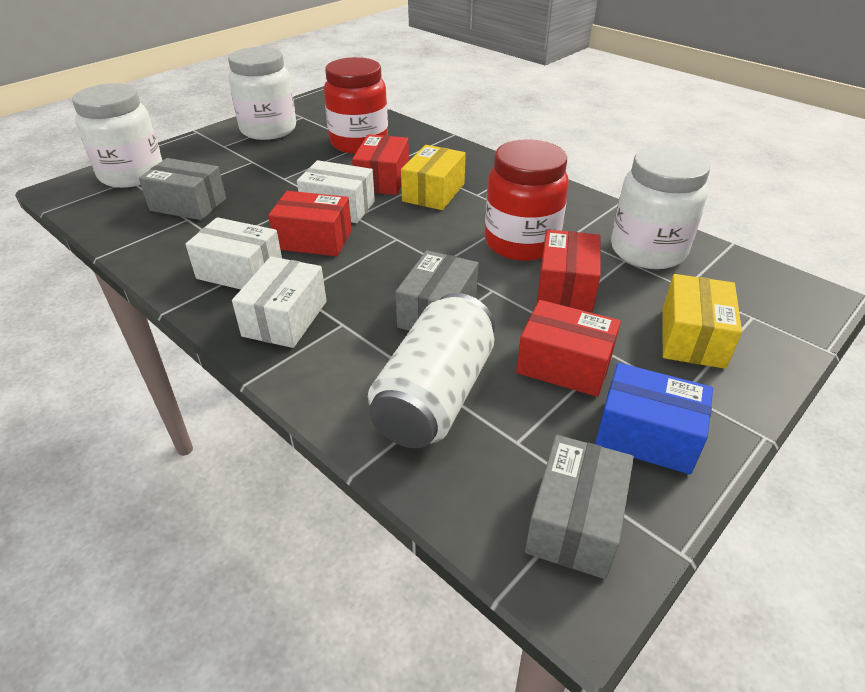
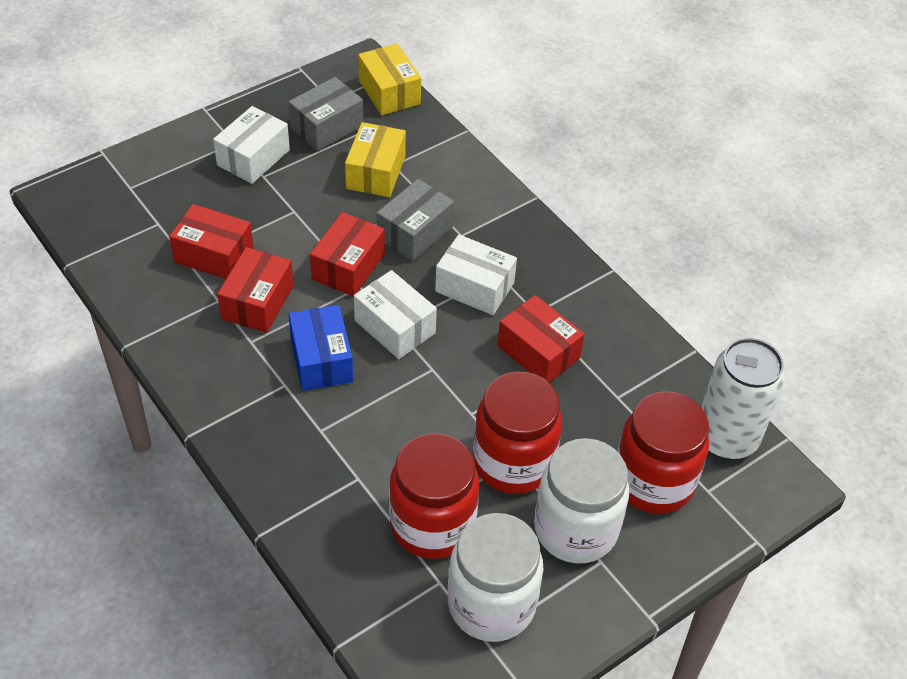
grey box: 3 -> 2
red jar: 2 -> 3
white jar: 3 -> 2

